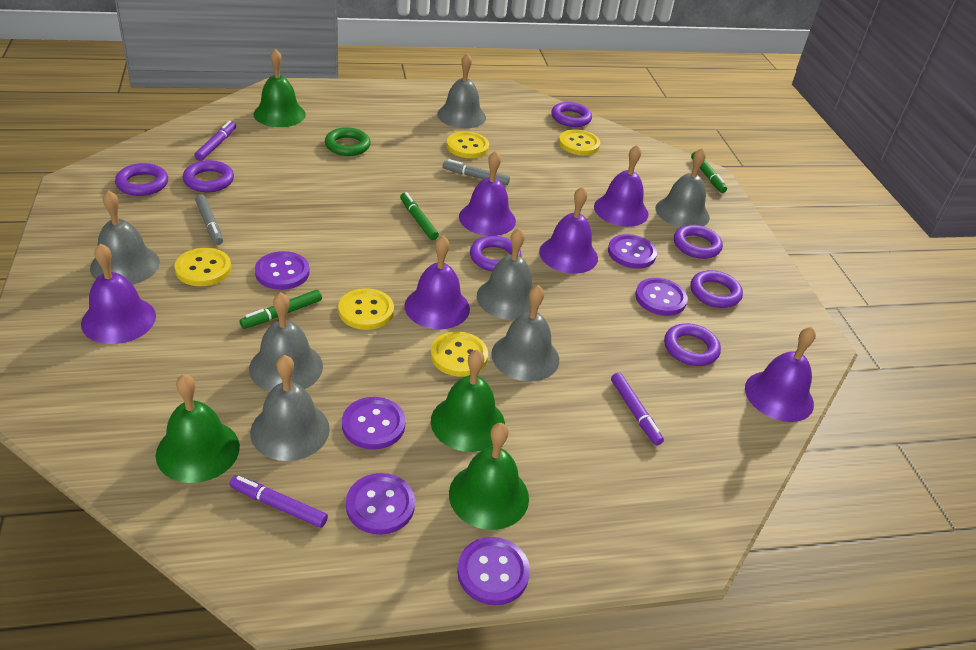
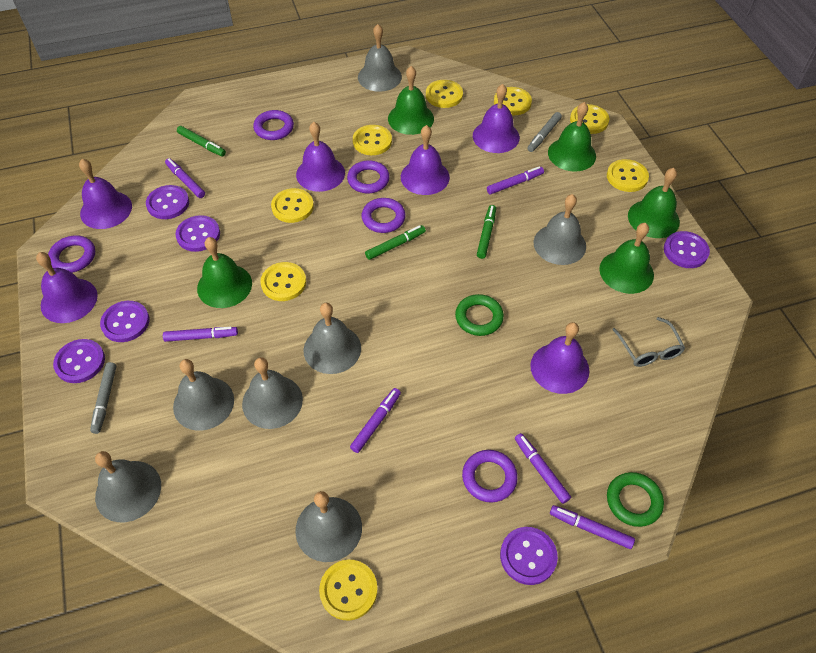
green bell: 4 -> 5
green ring: 1 -> 2
grey glasses: 0 -> 1
purple marker: 3 -> 6
purple ring: 7 -> 5
yellow button: 5 -> 8

